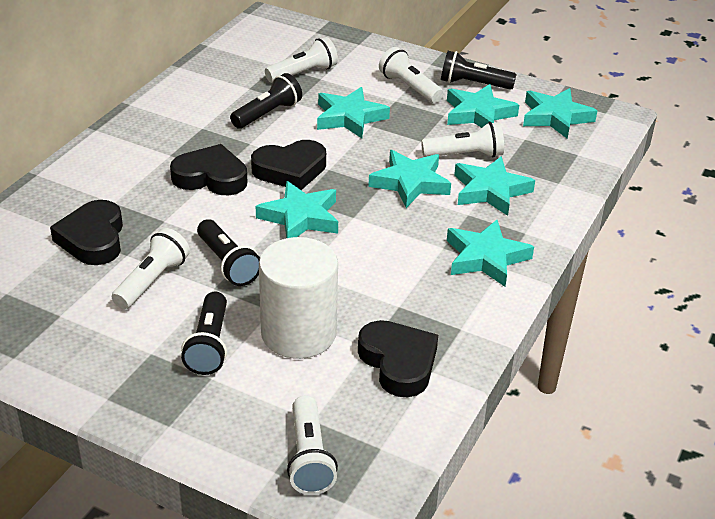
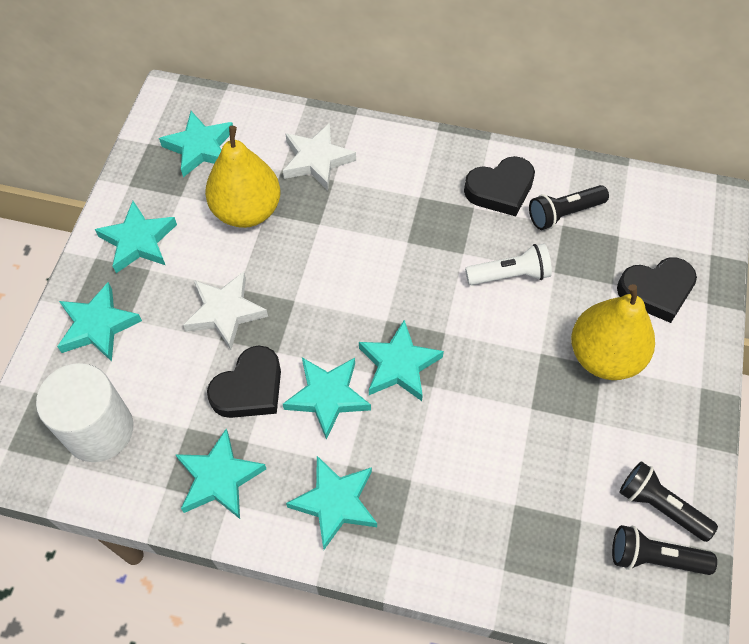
black flashlight: 4 -> 3
black heart: 4 -> 3
white flashlight: 5 -> 1
white star: 0 -> 2
yellow pear: 0 -> 2

